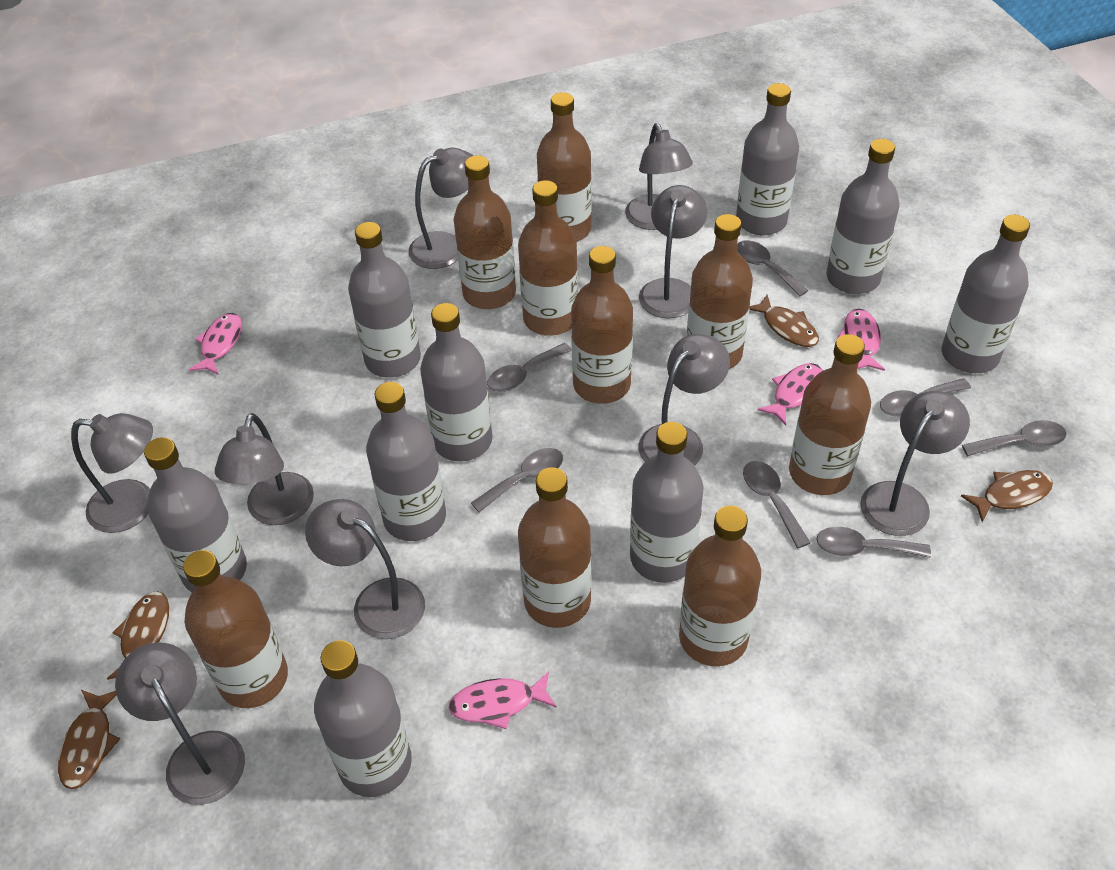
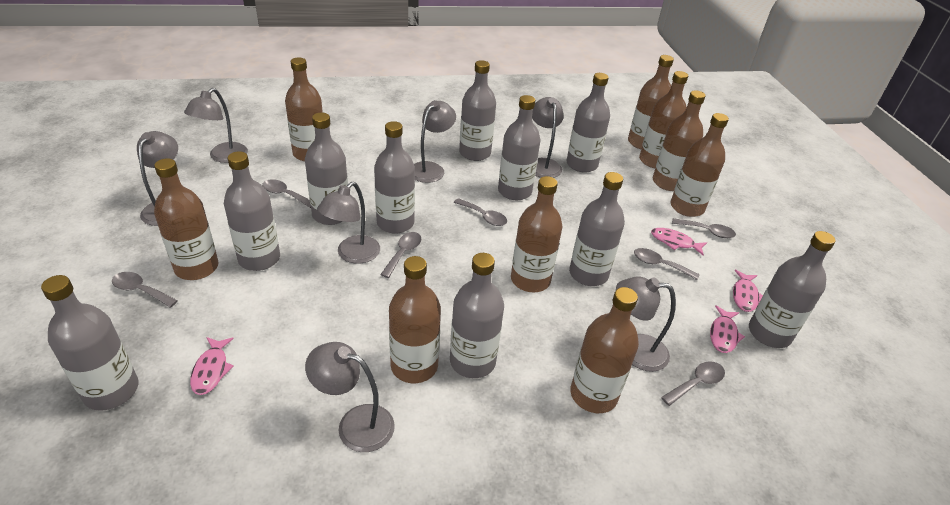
brown fish: 4 -> 0
grey bottle: 9 -> 10
grey lamp: 9 -> 7

